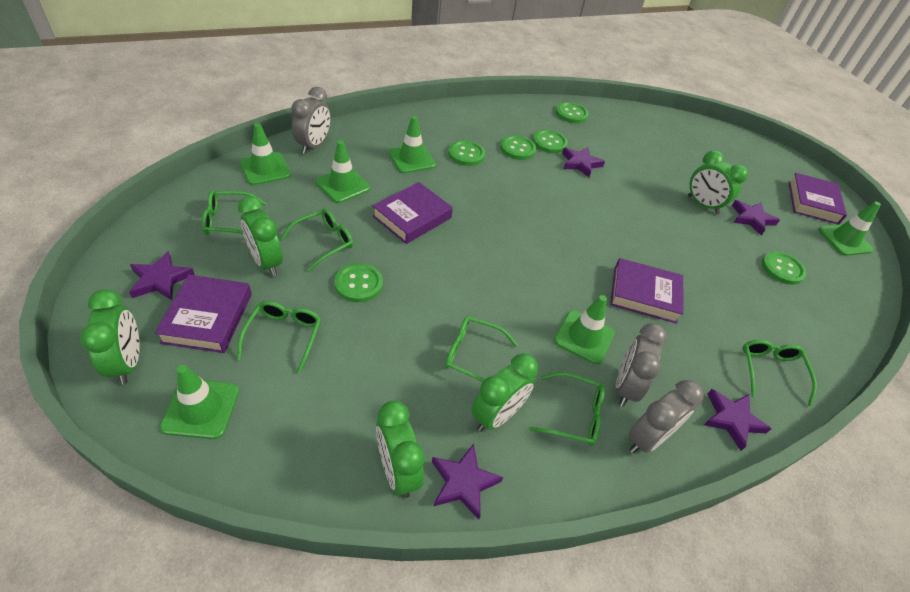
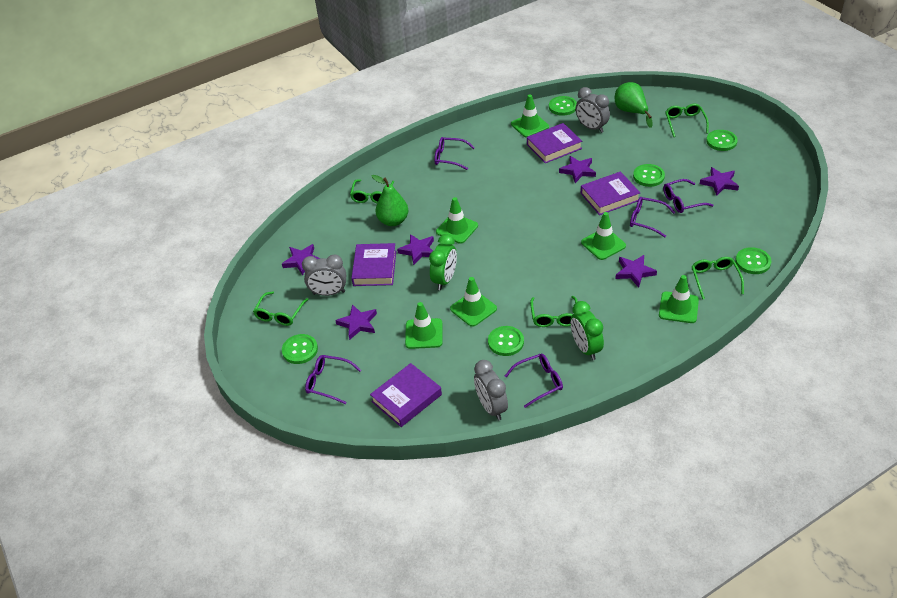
green clock: 5 -> 2
green glasses: 6 -> 5
green pear: 0 -> 2
purple glasses: 0 -> 5
purple star: 5 -> 6

